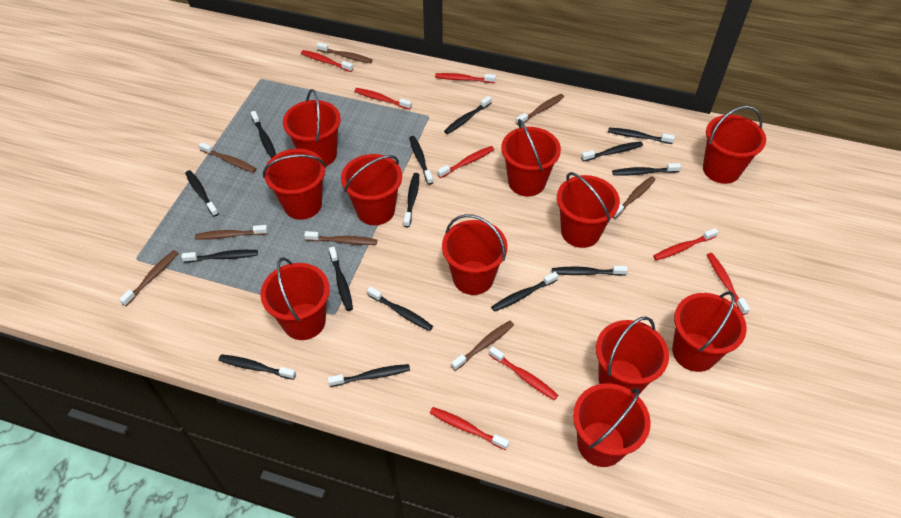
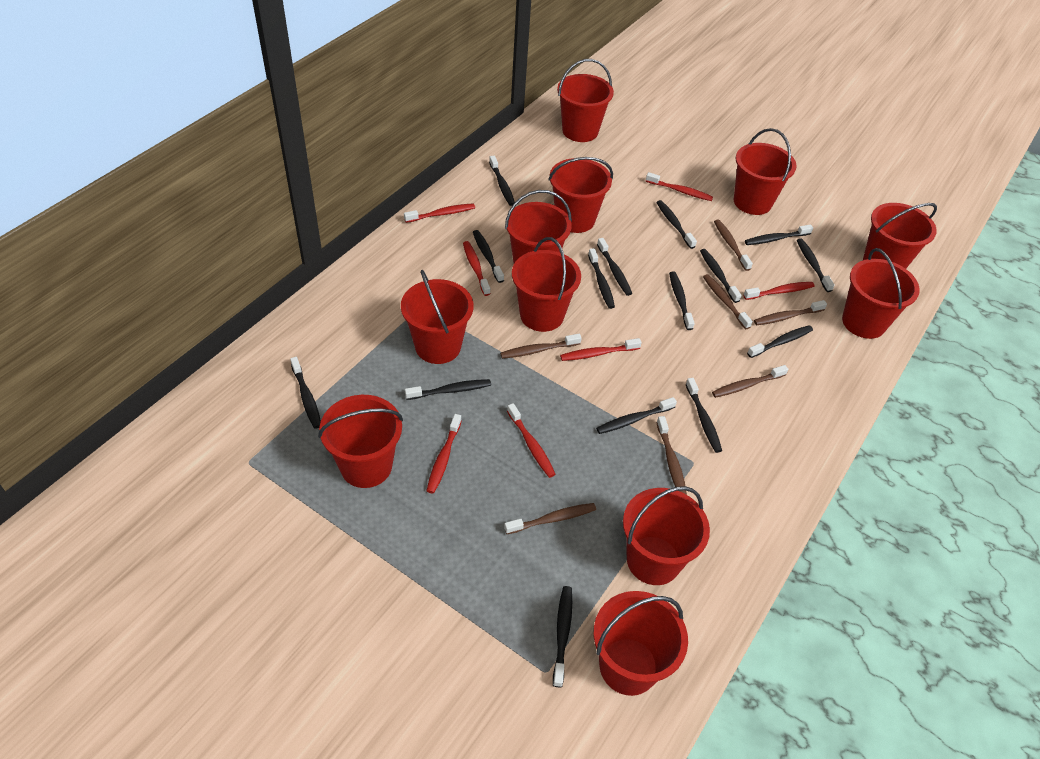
brown toothbrush: 8 -> 7
red toothbrush: 8 -> 7

